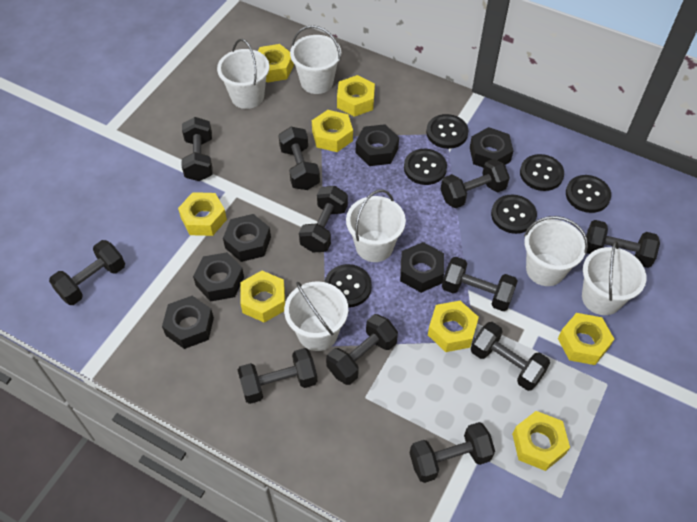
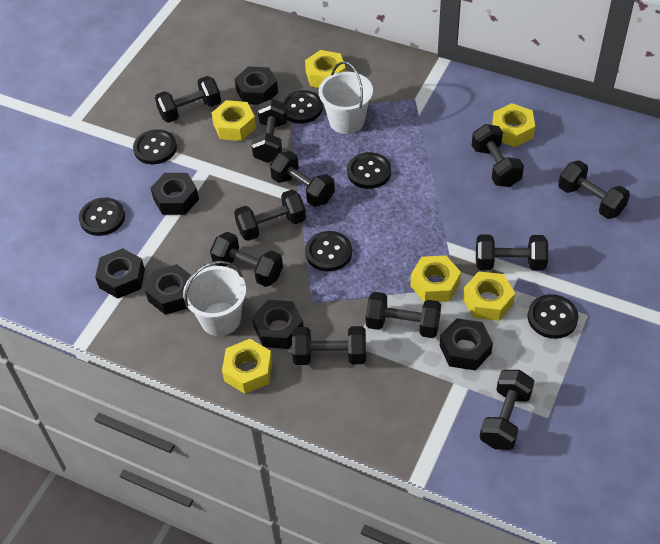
white bucket: 6 -> 2
yellow nut: 8 -> 6

